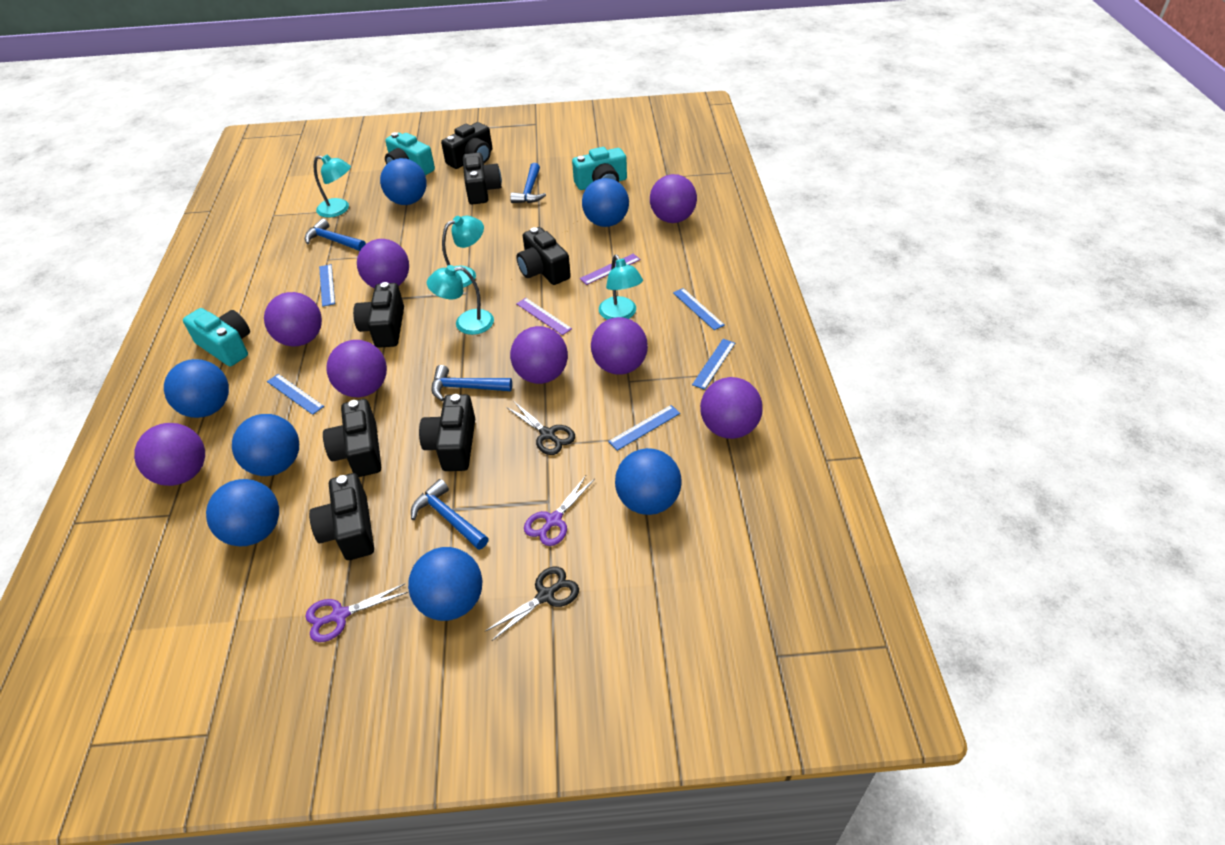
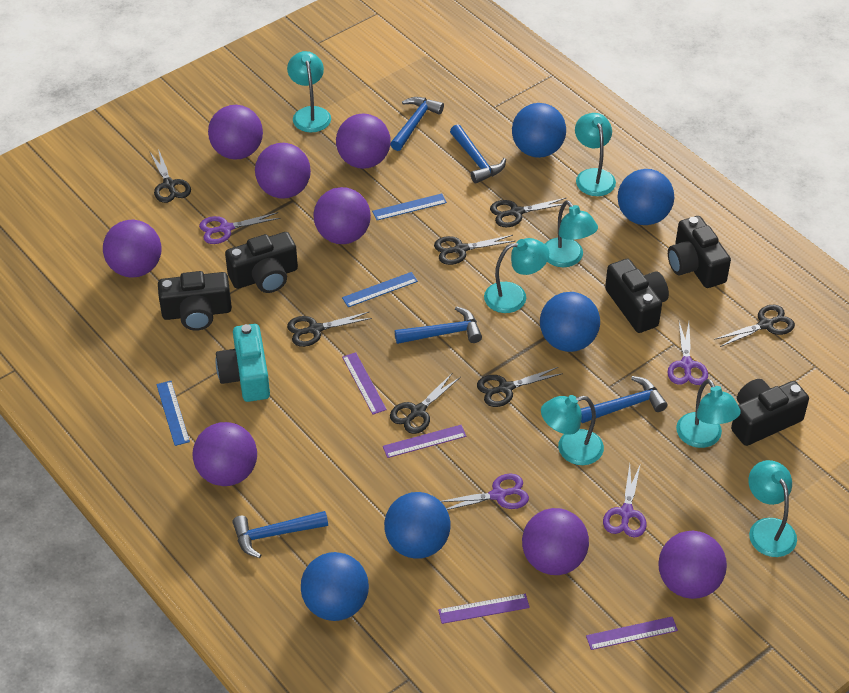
black camera: 7 -> 5
black scissors: 2 -> 7
blue ball: 7 -> 5
blue hammer: 4 -> 5
blue ruler: 5 -> 3
purple ruler: 2 -> 4
purple scissors: 2 -> 4
turquoise camera: 3 -> 1
turquoise lamp: 4 -> 7

